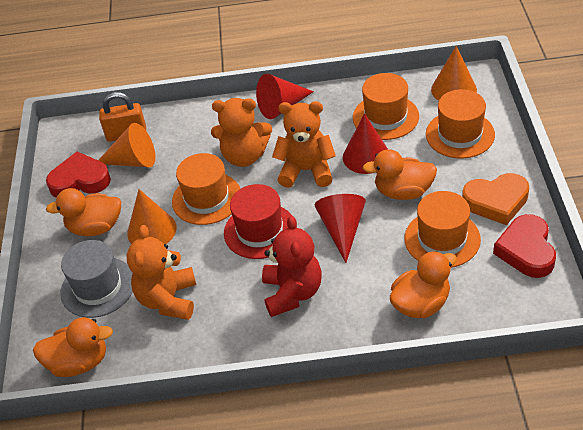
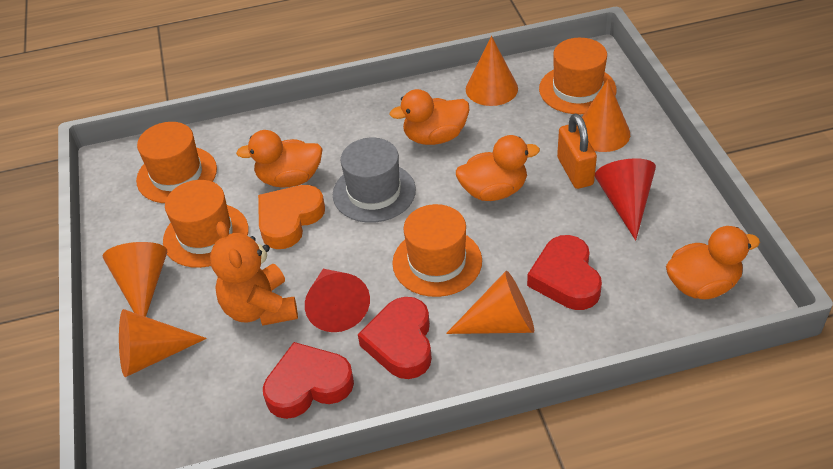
orange cone: 3 -> 5
orange teddy bear: 3 -> 1
red cone: 3 -> 2
red hat: 1 -> 0
red heart: 2 -> 3
red teddy bear: 1 -> 0

